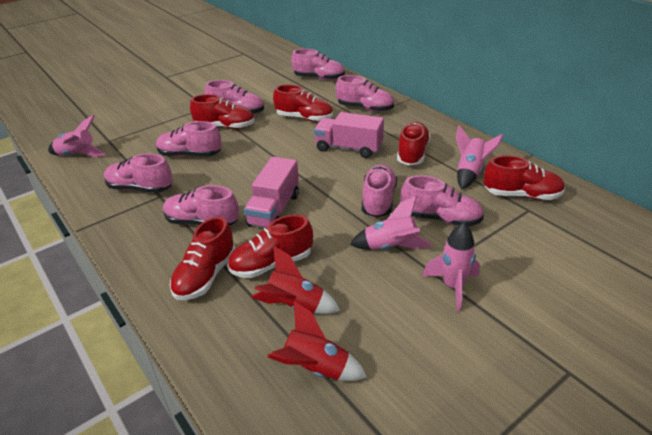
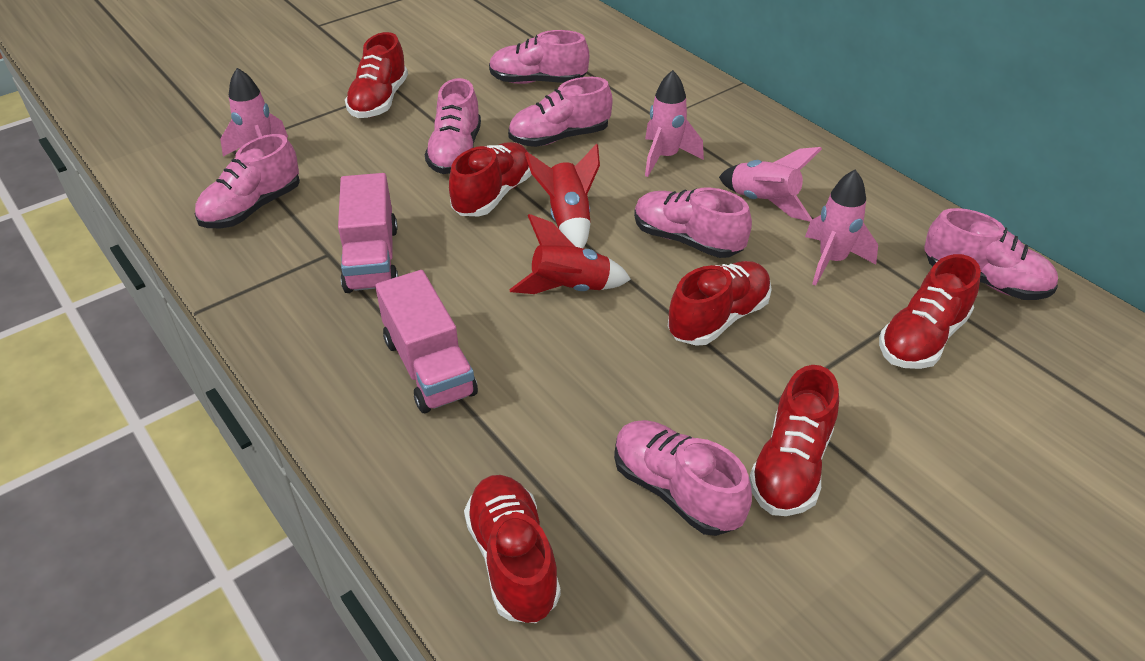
pink shoe: 8 -> 7

